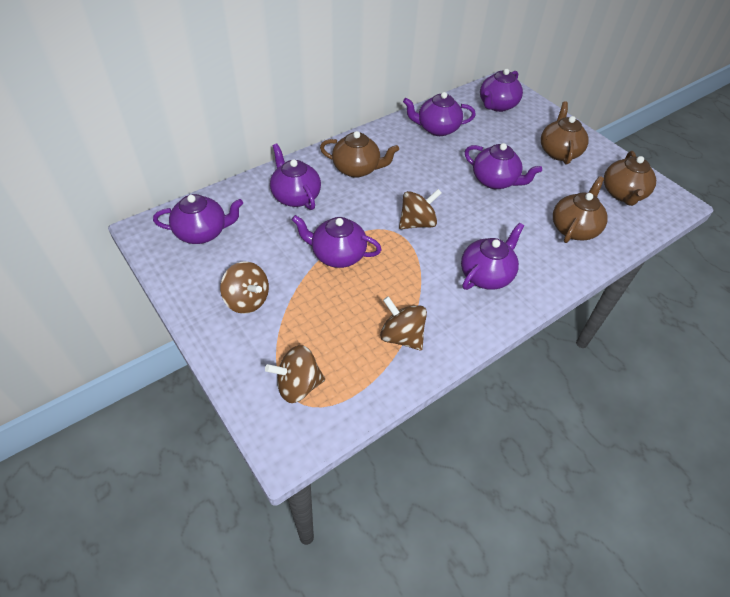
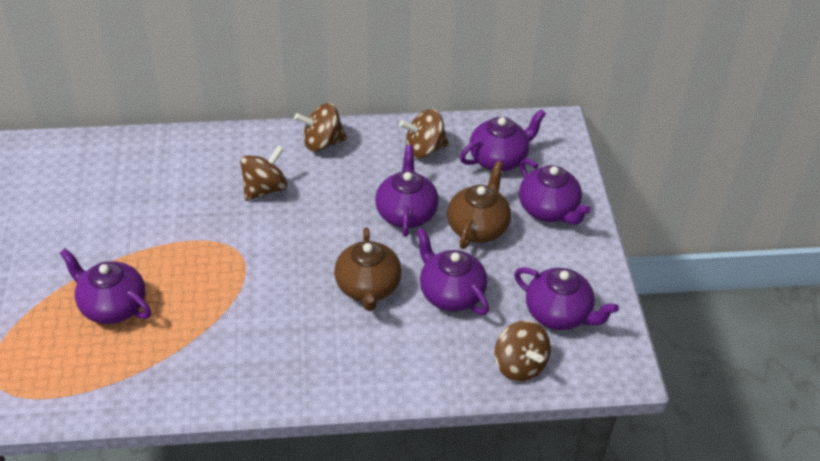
brown teapot: 4 -> 2
purple teapot: 7 -> 6

